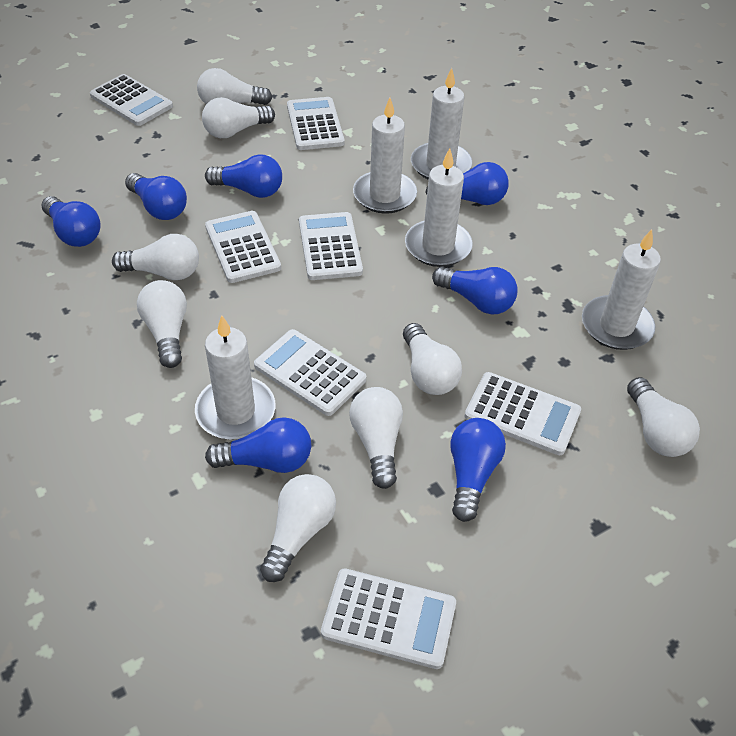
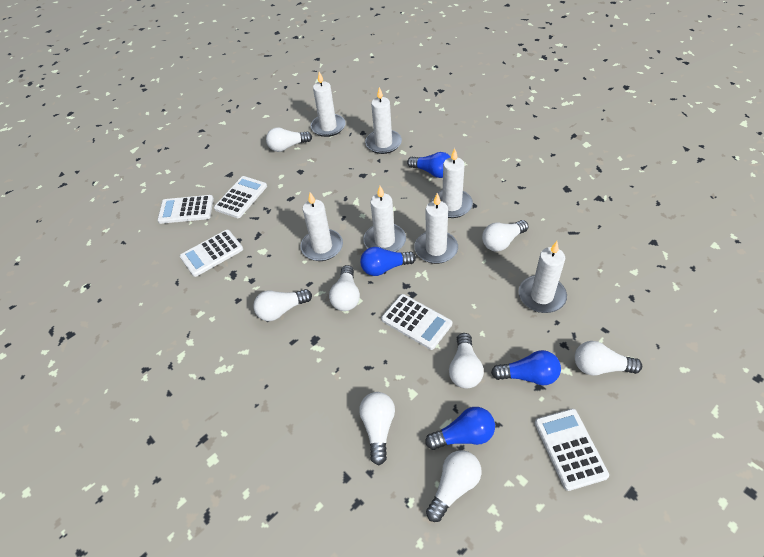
blue light bulb: 7 -> 4
white calculator: 7 -> 5
white candle: 5 -> 7

